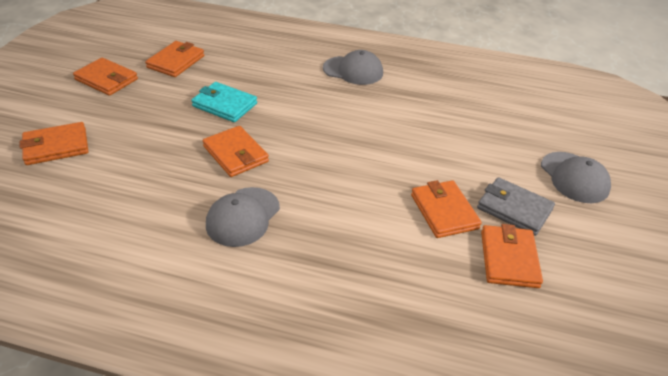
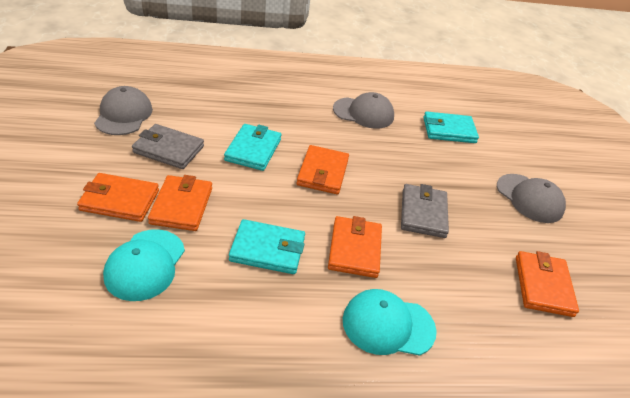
grey wallet: 1 -> 2
orange wallet: 6 -> 5
turquoise cap: 0 -> 2
turquoise wallet: 1 -> 3

